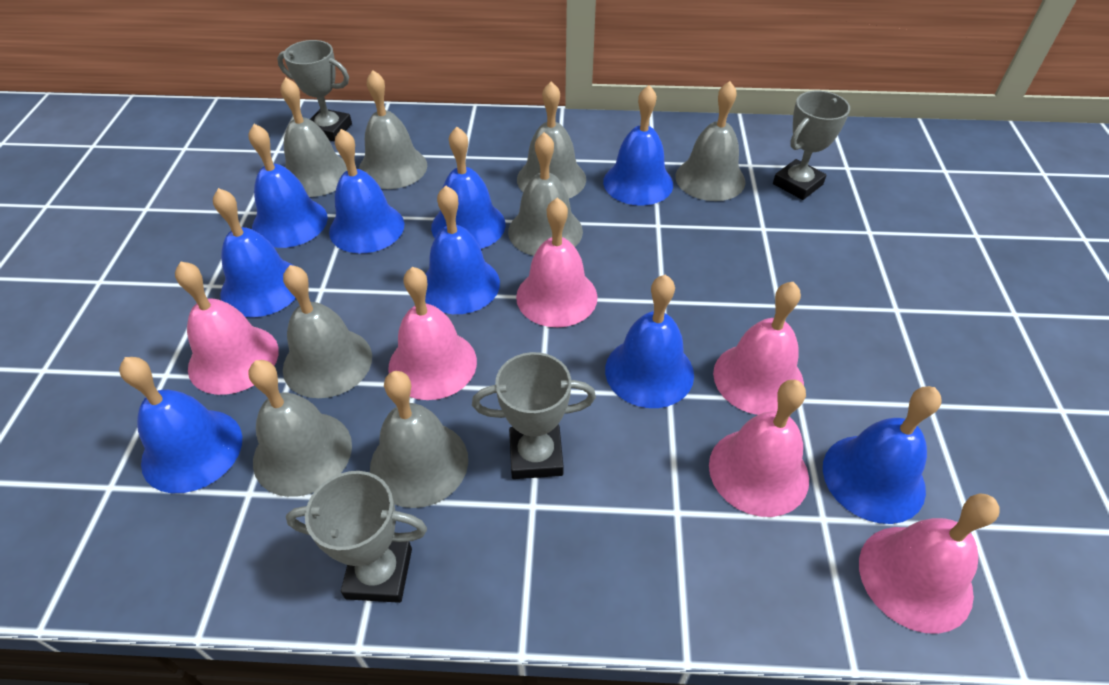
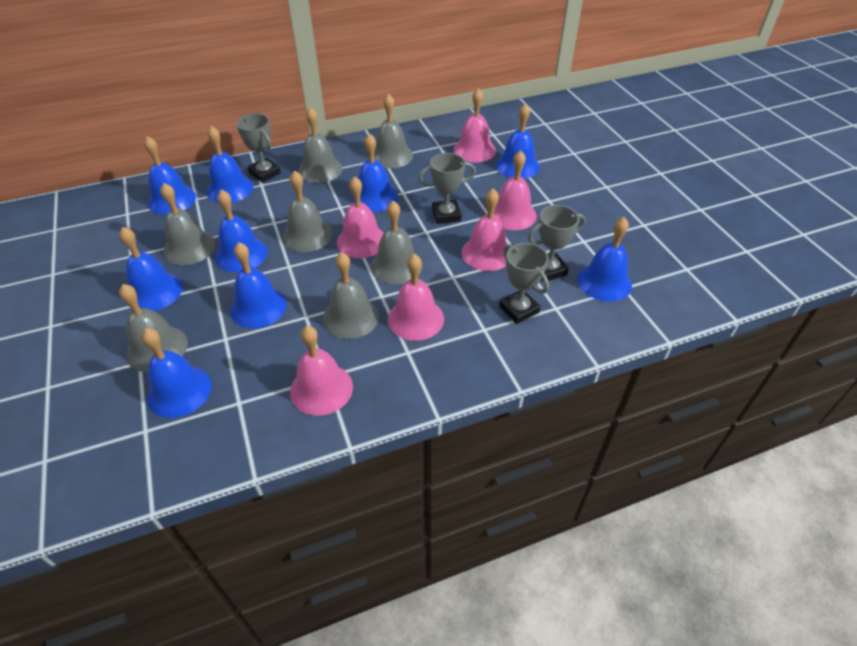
grey bell: 8 -> 7

